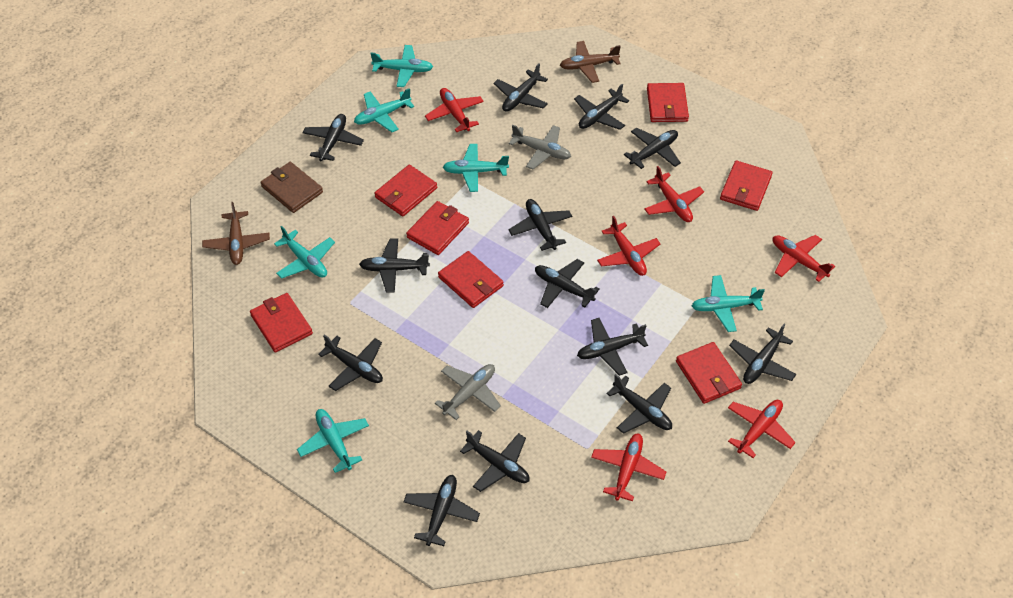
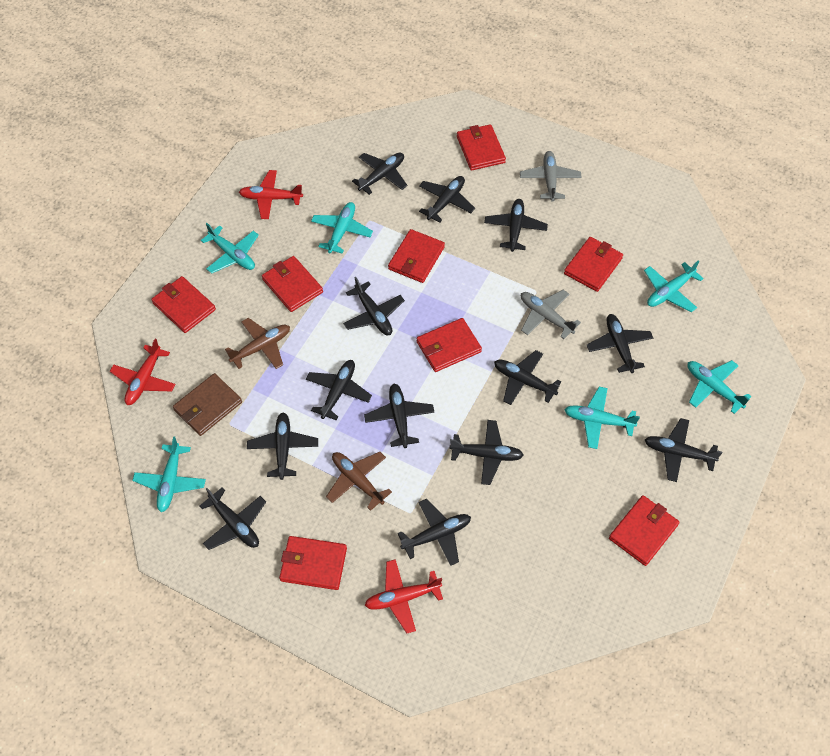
red plane: 6 -> 3
red wallet: 7 -> 8

